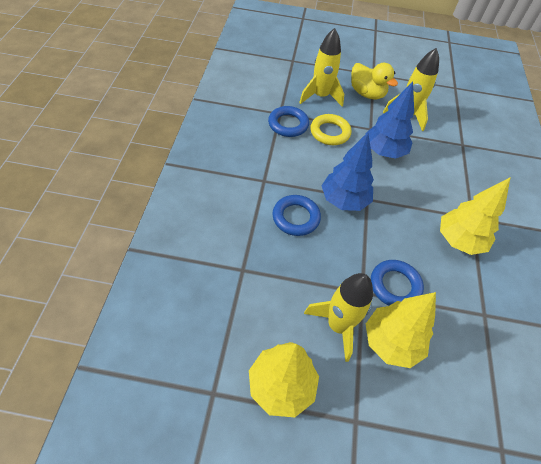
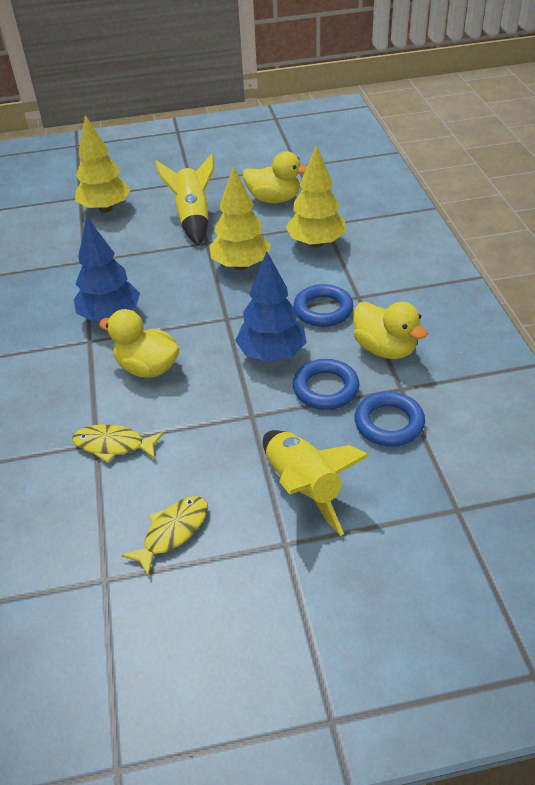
yellow duck: 1 -> 3
yellow fish: 0 -> 2
yellow ring: 1 -> 0
yellow rocket: 3 -> 2

